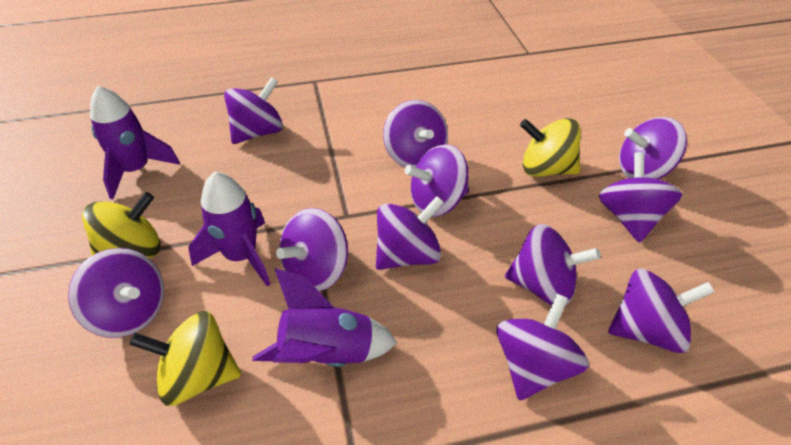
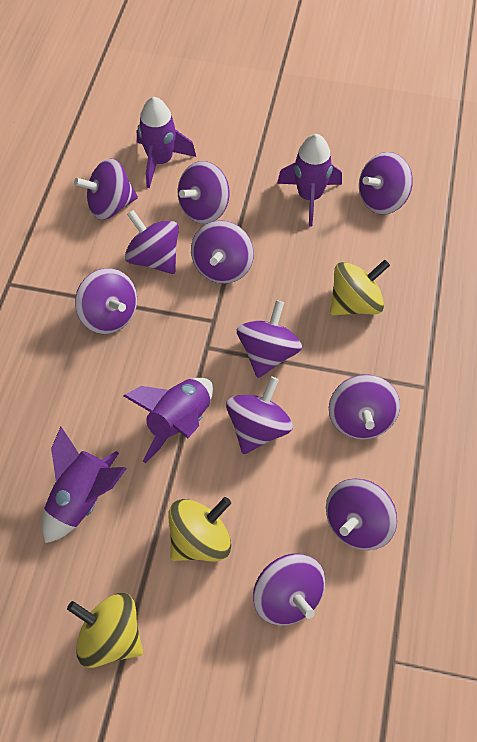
purple rocket: 3 -> 4

